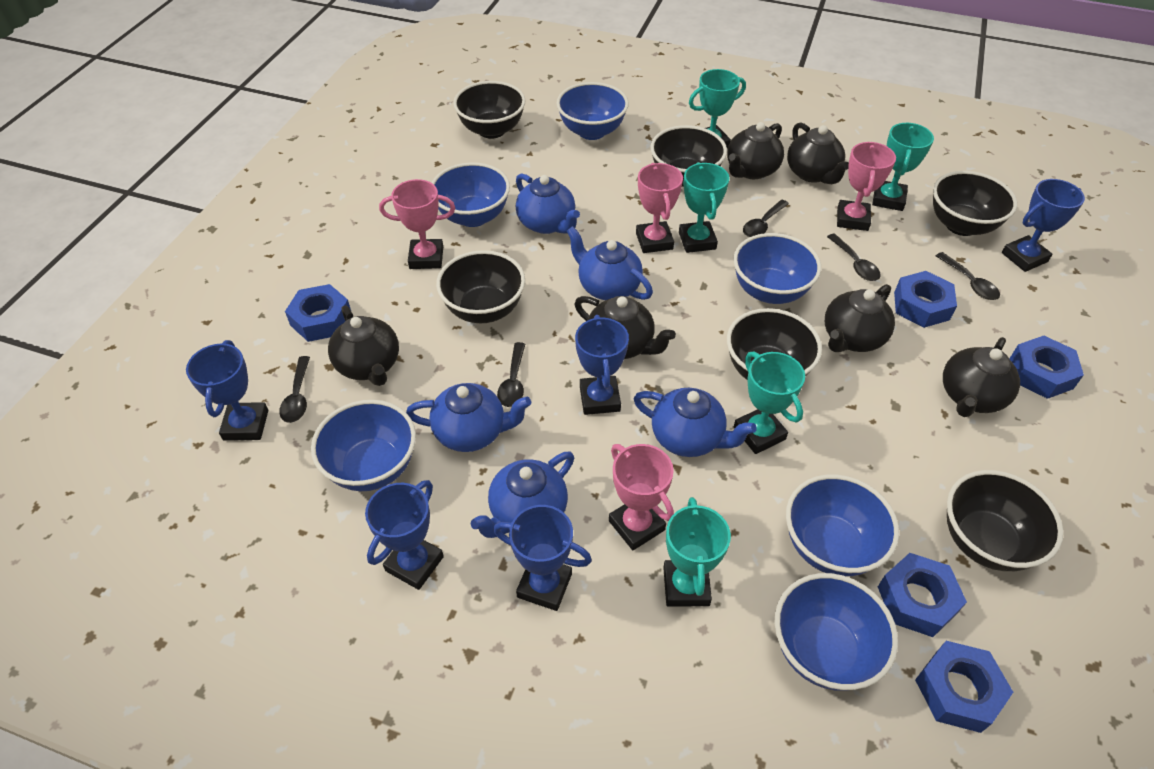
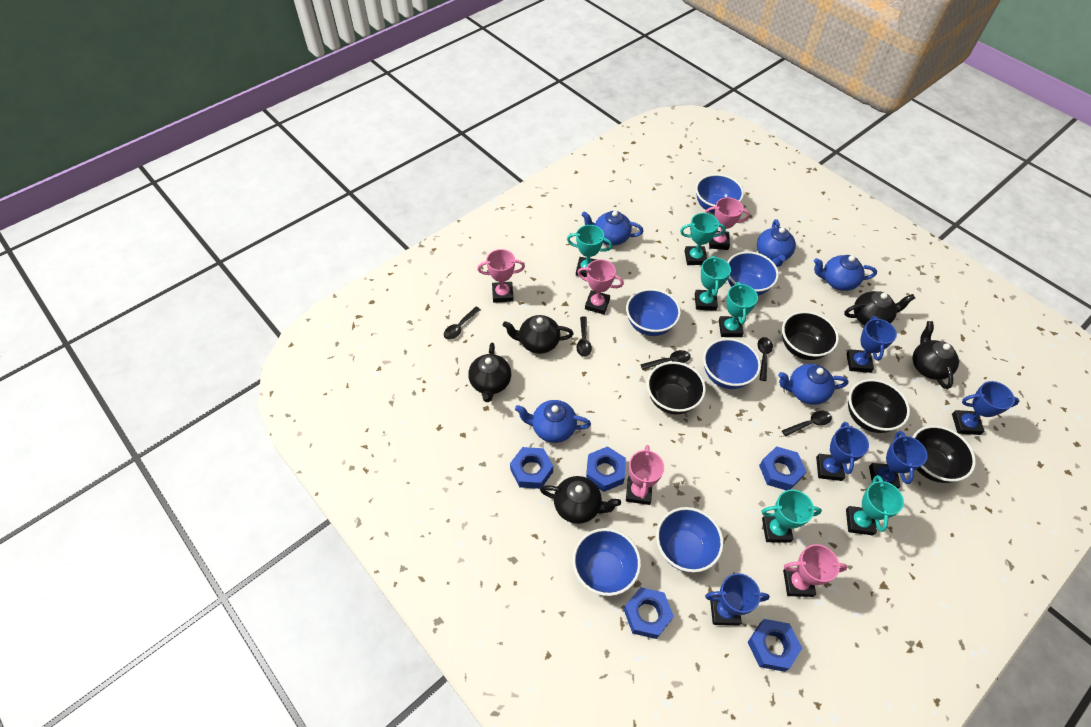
black bowl: 6 -> 4
black teapot: 6 -> 5
pink trophy: 4 -> 5
turquoise trophy: 5 -> 6

